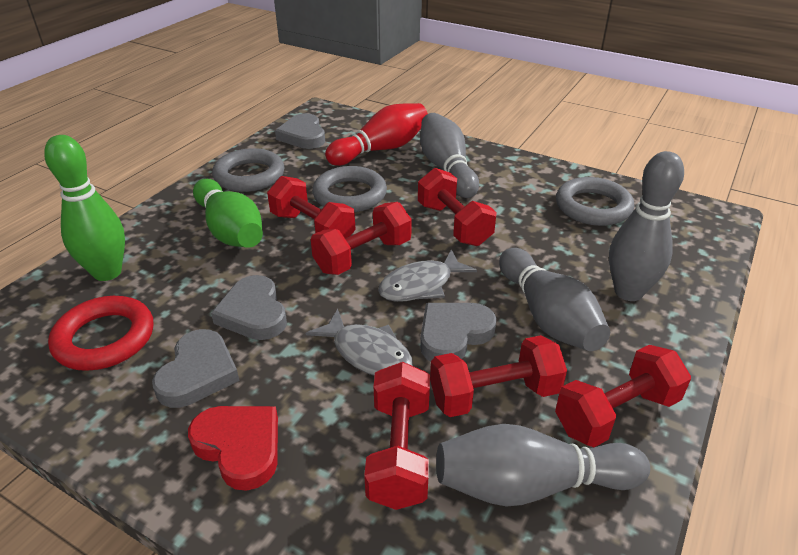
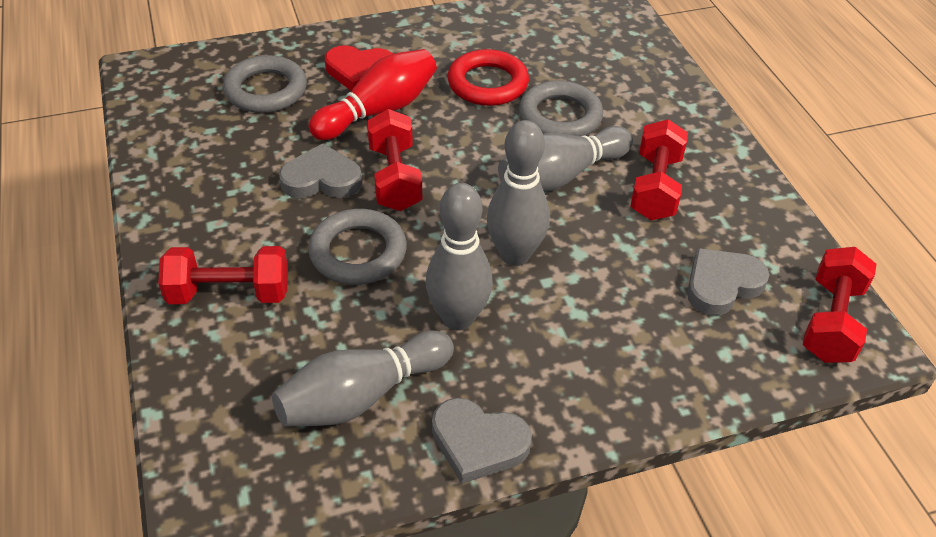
green bowling pin: 2 -> 0
grey fish: 2 -> 0
grey heart: 4 -> 3
red dumbbell: 6 -> 4

